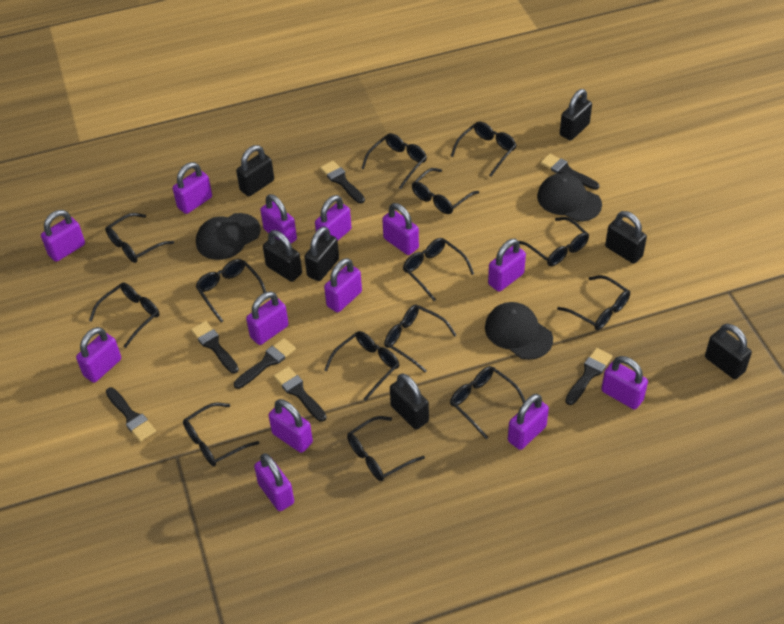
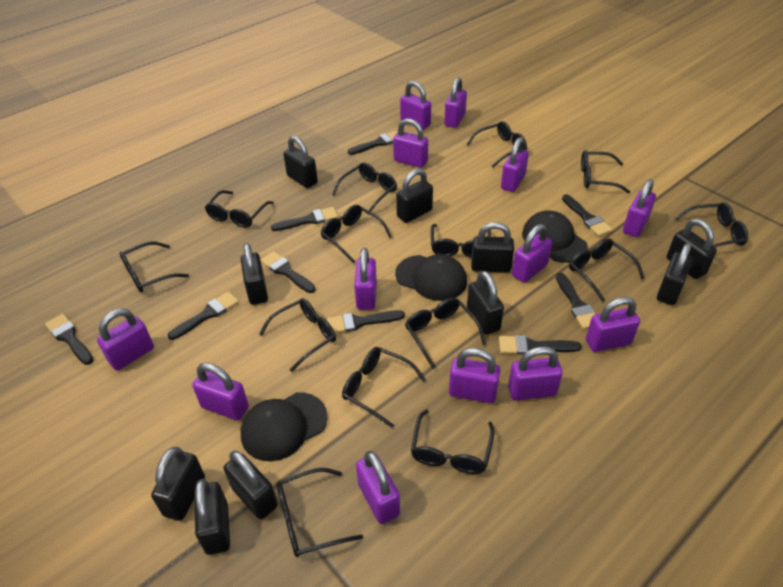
black brush: 7 -> 9
black padlock: 7 -> 10

